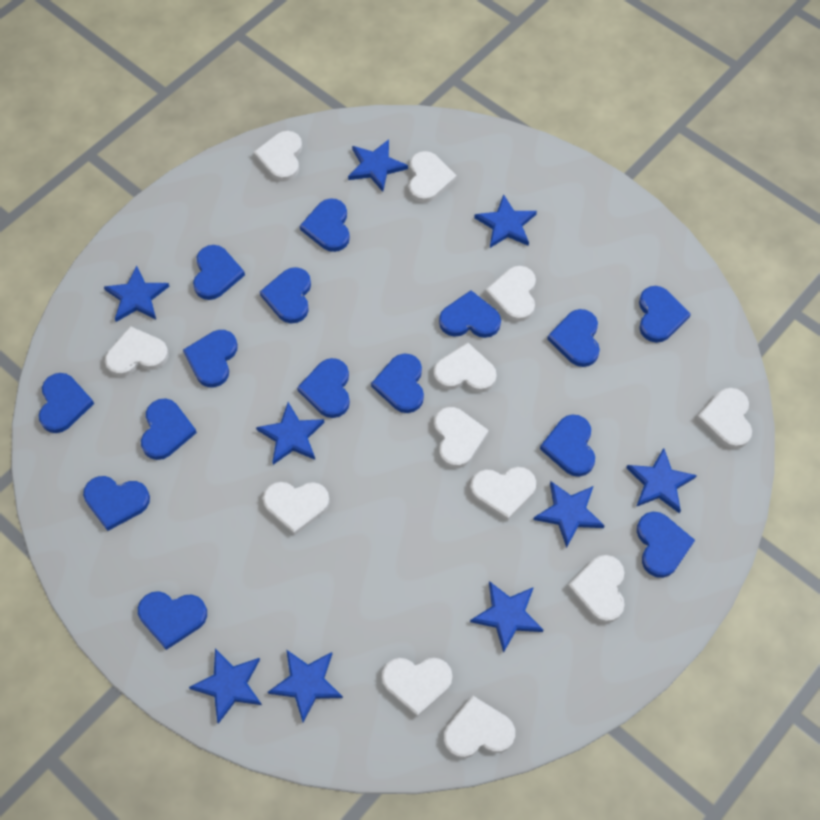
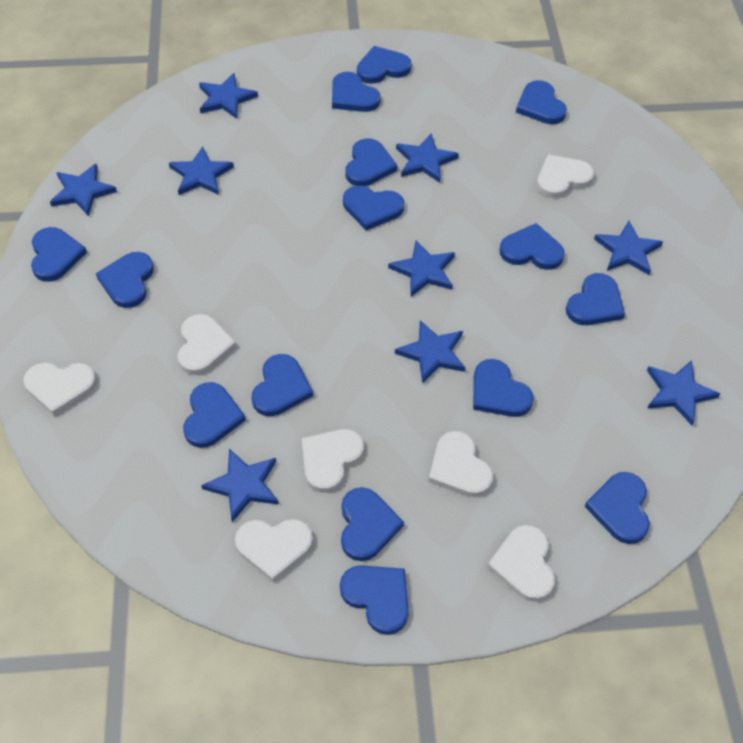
white heart: 12 -> 7

